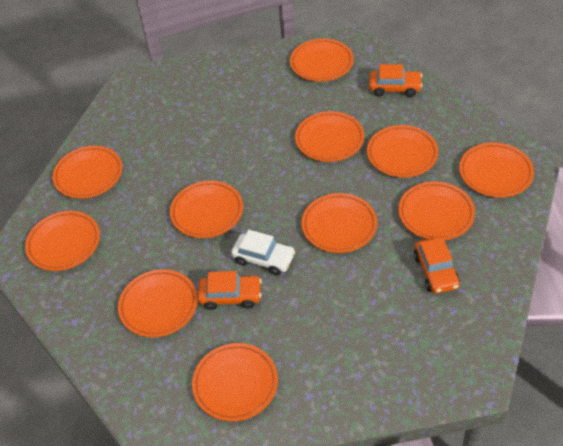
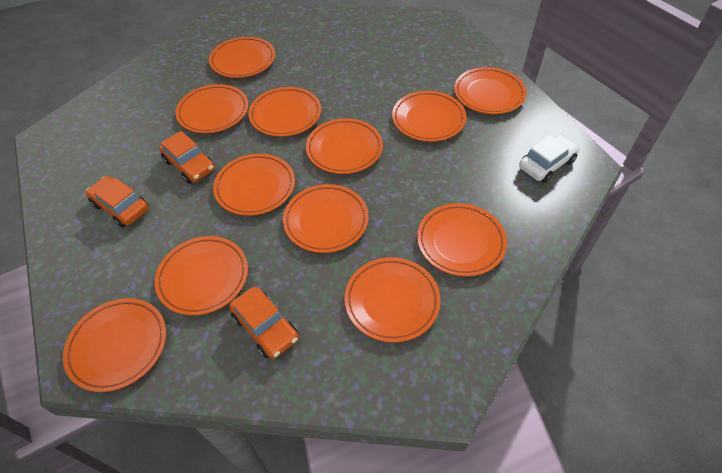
orange plate: 11 -> 12

